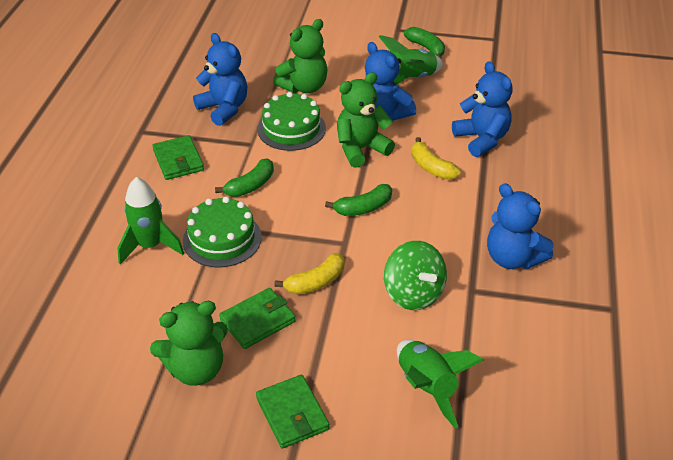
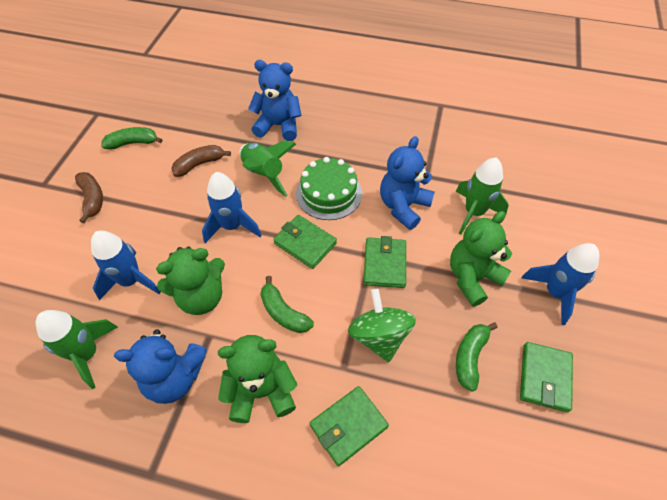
blue rocket: 0 -> 3
blue teddy bear: 4 -> 3
brown banana: 0 -> 2
green cake: 2 -> 1
green wallet: 3 -> 4
yellow banana: 2 -> 0

